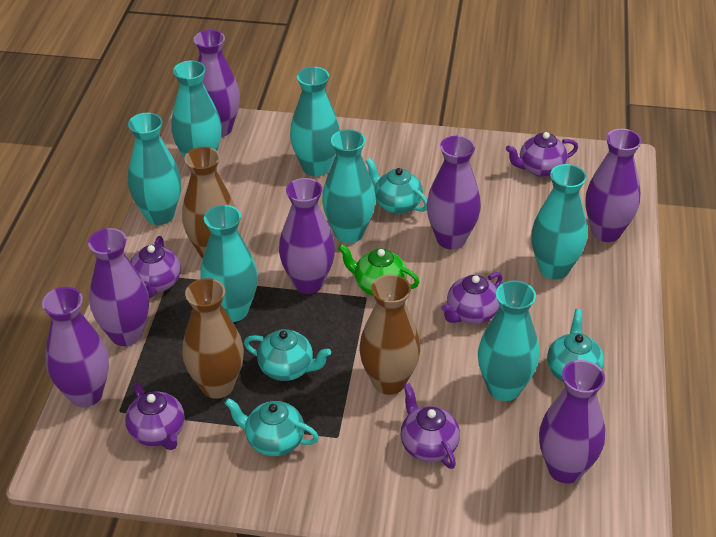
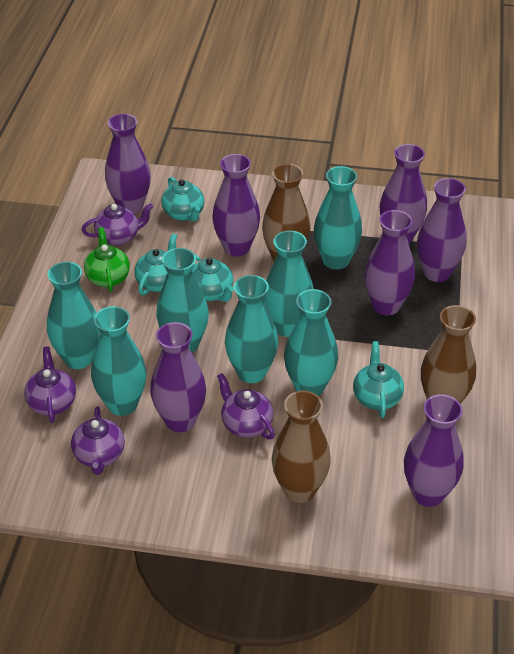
purple teapot: 5 -> 4

